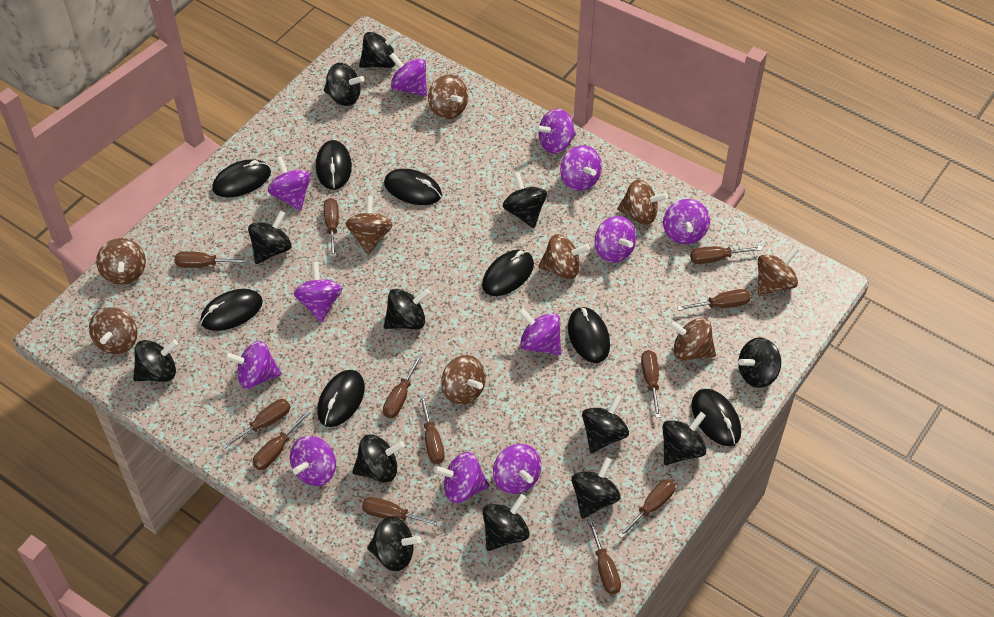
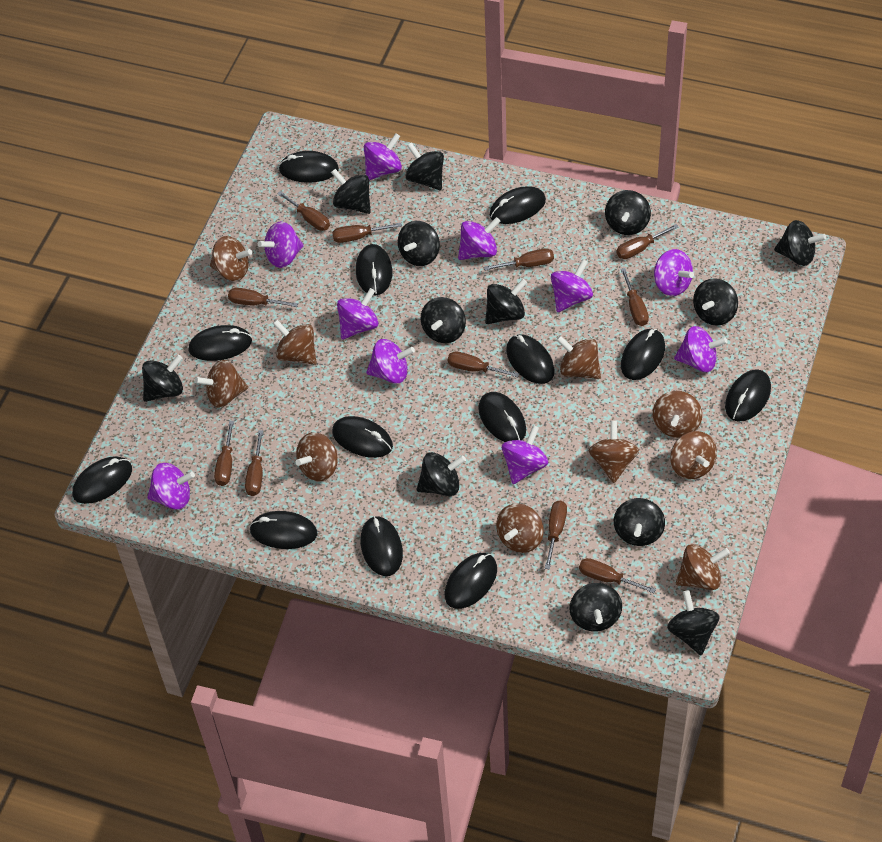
black mouse: 8 -> 13
brown screwdriver: 12 -> 11
brown spinning top: 9 -> 10
purple spinning top: 12 -> 10

